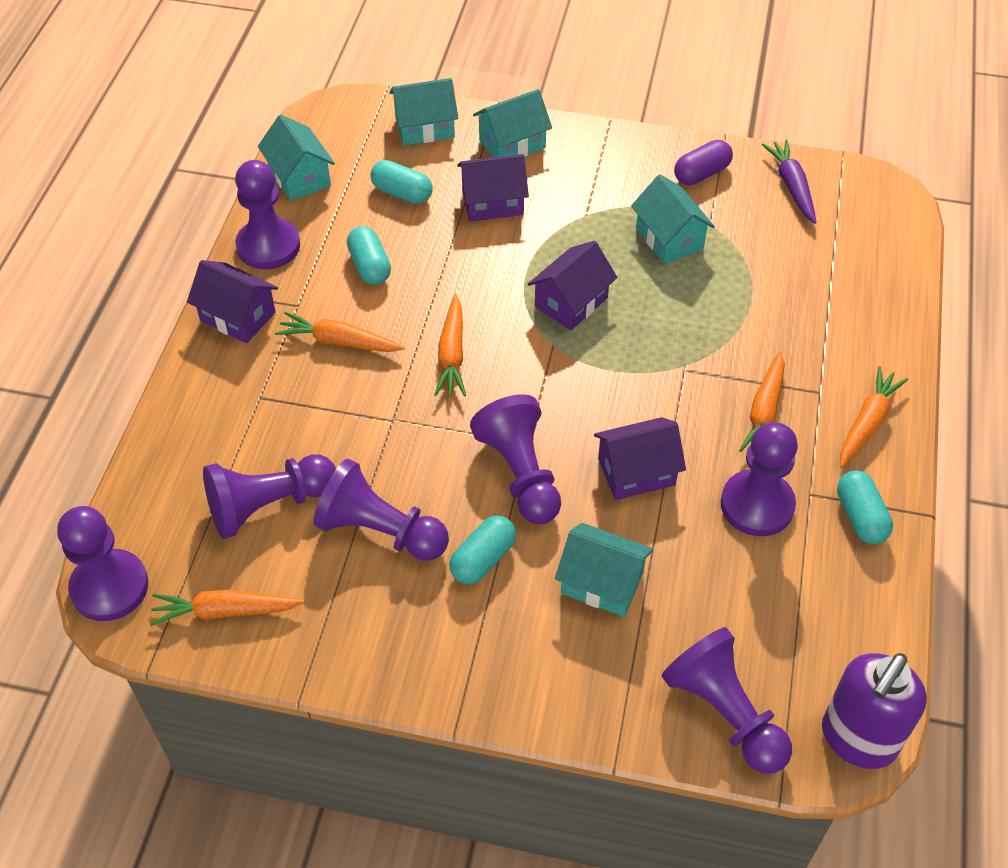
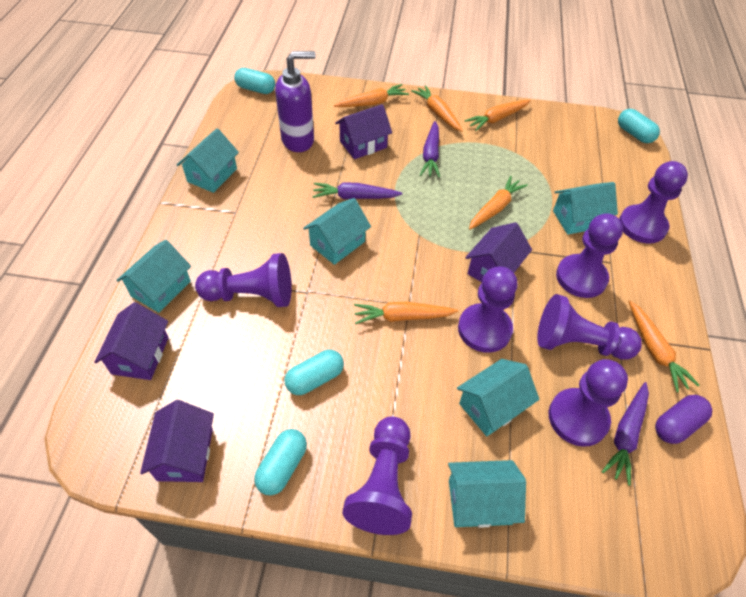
orange carrot: 5 -> 6
purple carrot: 1 -> 3
turquoise house: 5 -> 6

